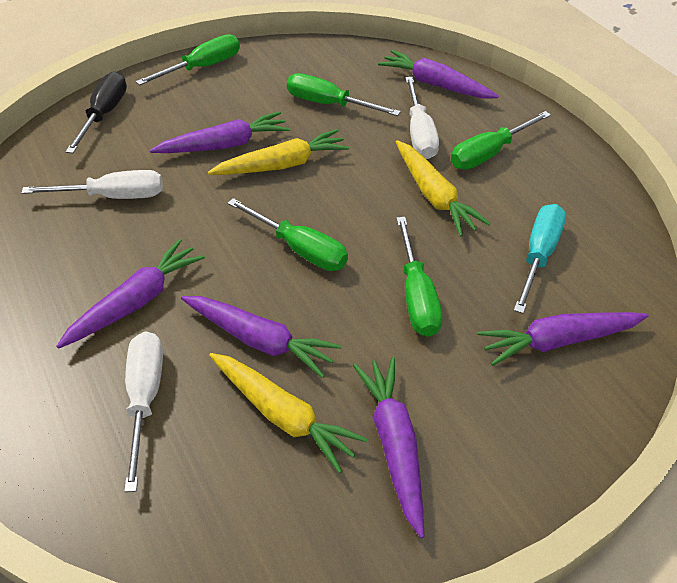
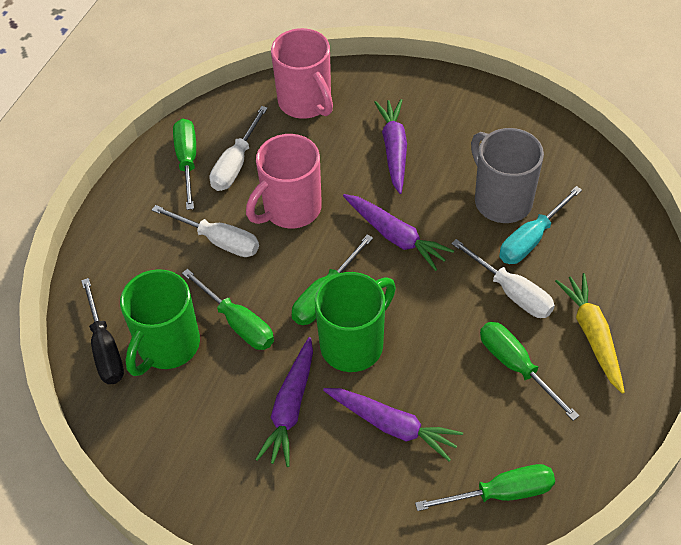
green mug: 0 -> 2
grey mug: 0 -> 1
pink mug: 0 -> 2
purple carrot: 6 -> 4
yellow carrot: 3 -> 1

